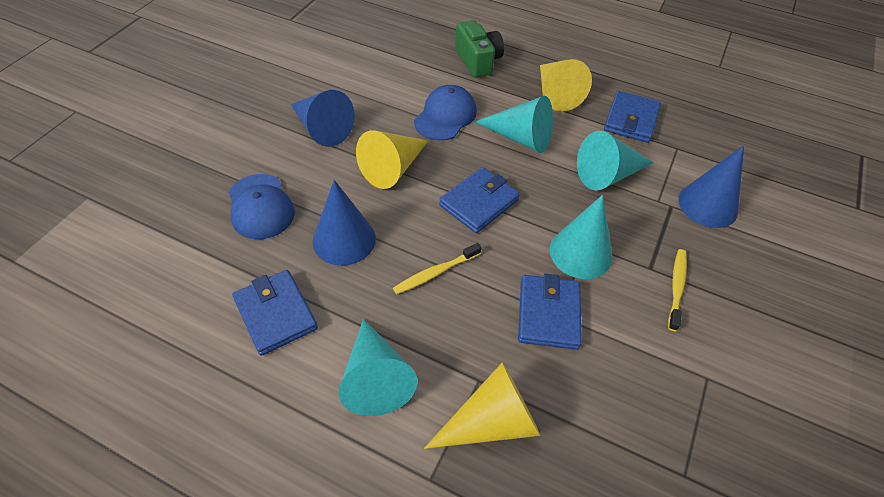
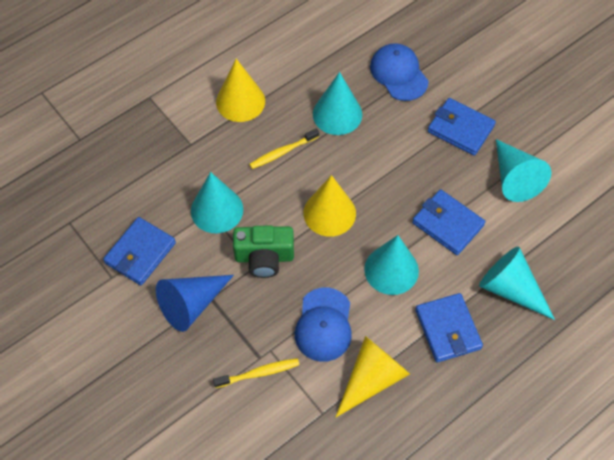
blue cone: 3 -> 1
turquoise cone: 4 -> 5

